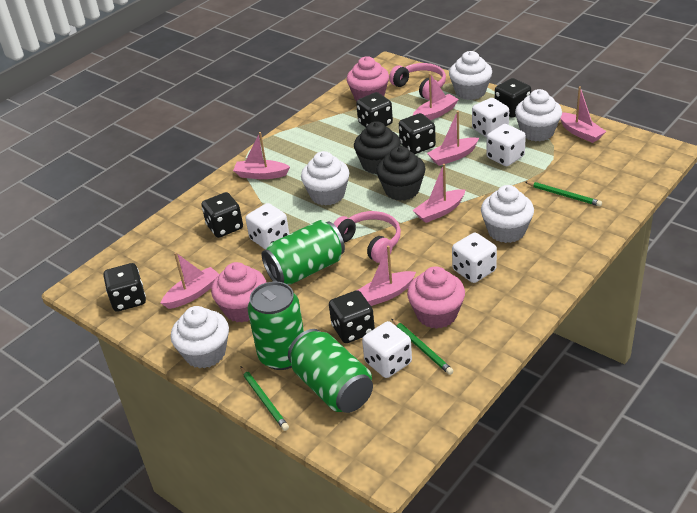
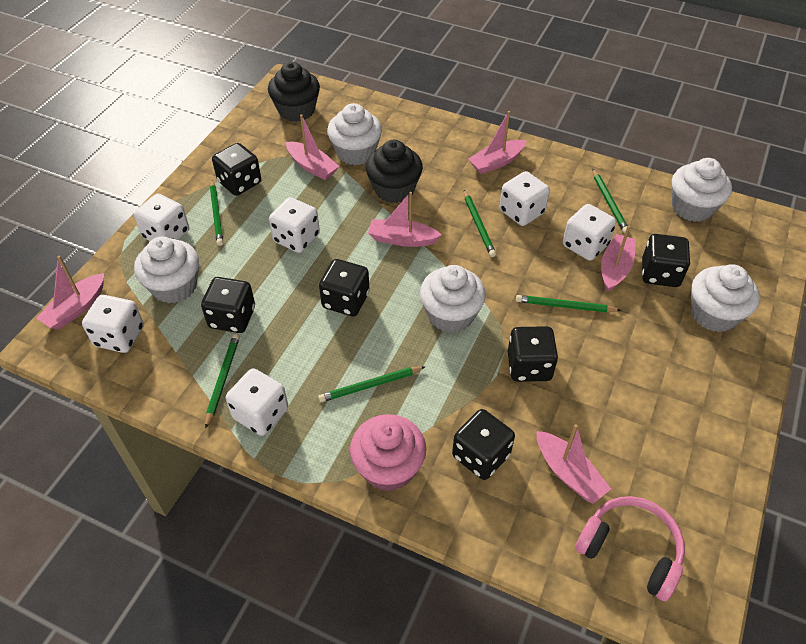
green can: 3 -> 0
green pencil: 3 -> 6
pink boat: 7 -> 6
pink cupcake: 3 -> 1
pink headphones: 2 -> 1
white dice: 5 -> 6

